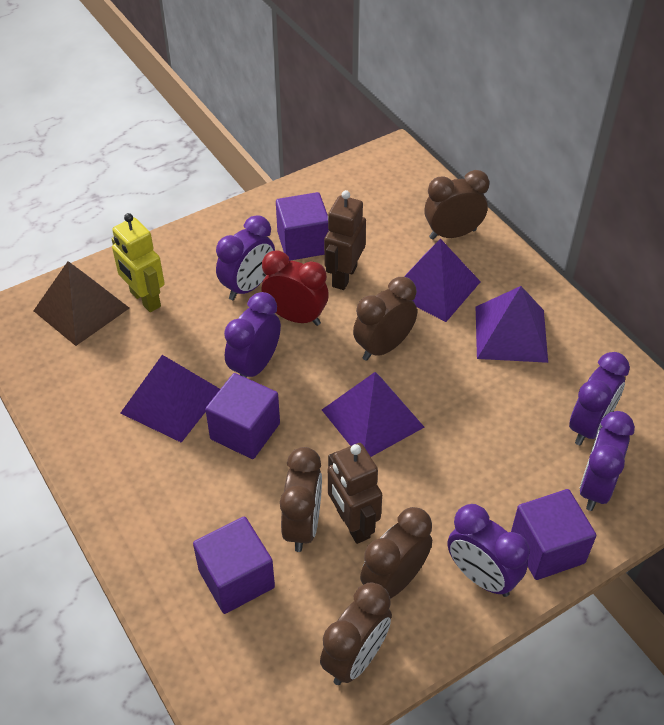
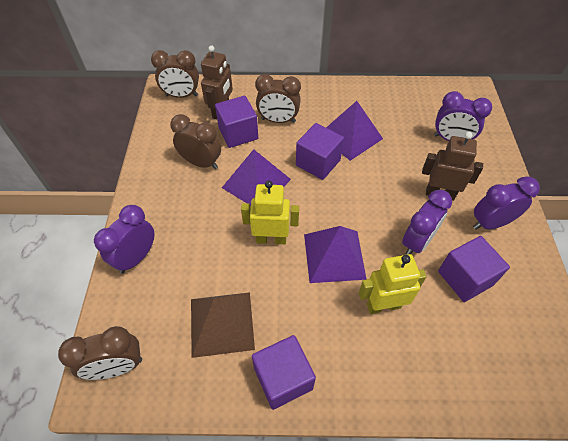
brown clock: 5 -> 4
purple clock: 5 -> 4
purple pyramid: 4 -> 3
red clock: 1 -> 0
yellow robot: 1 -> 2

